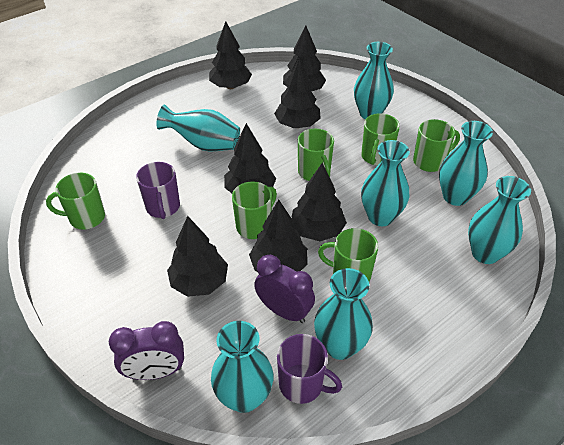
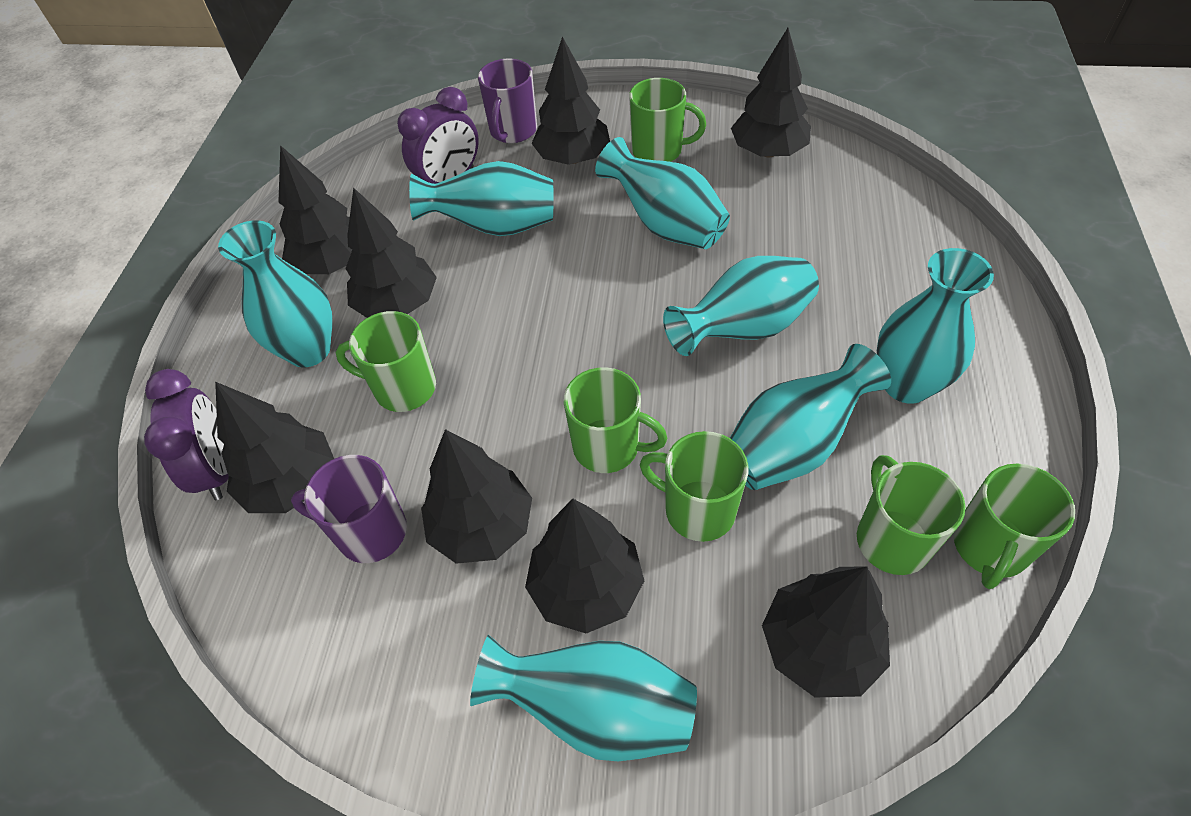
black tree: 7 -> 8

